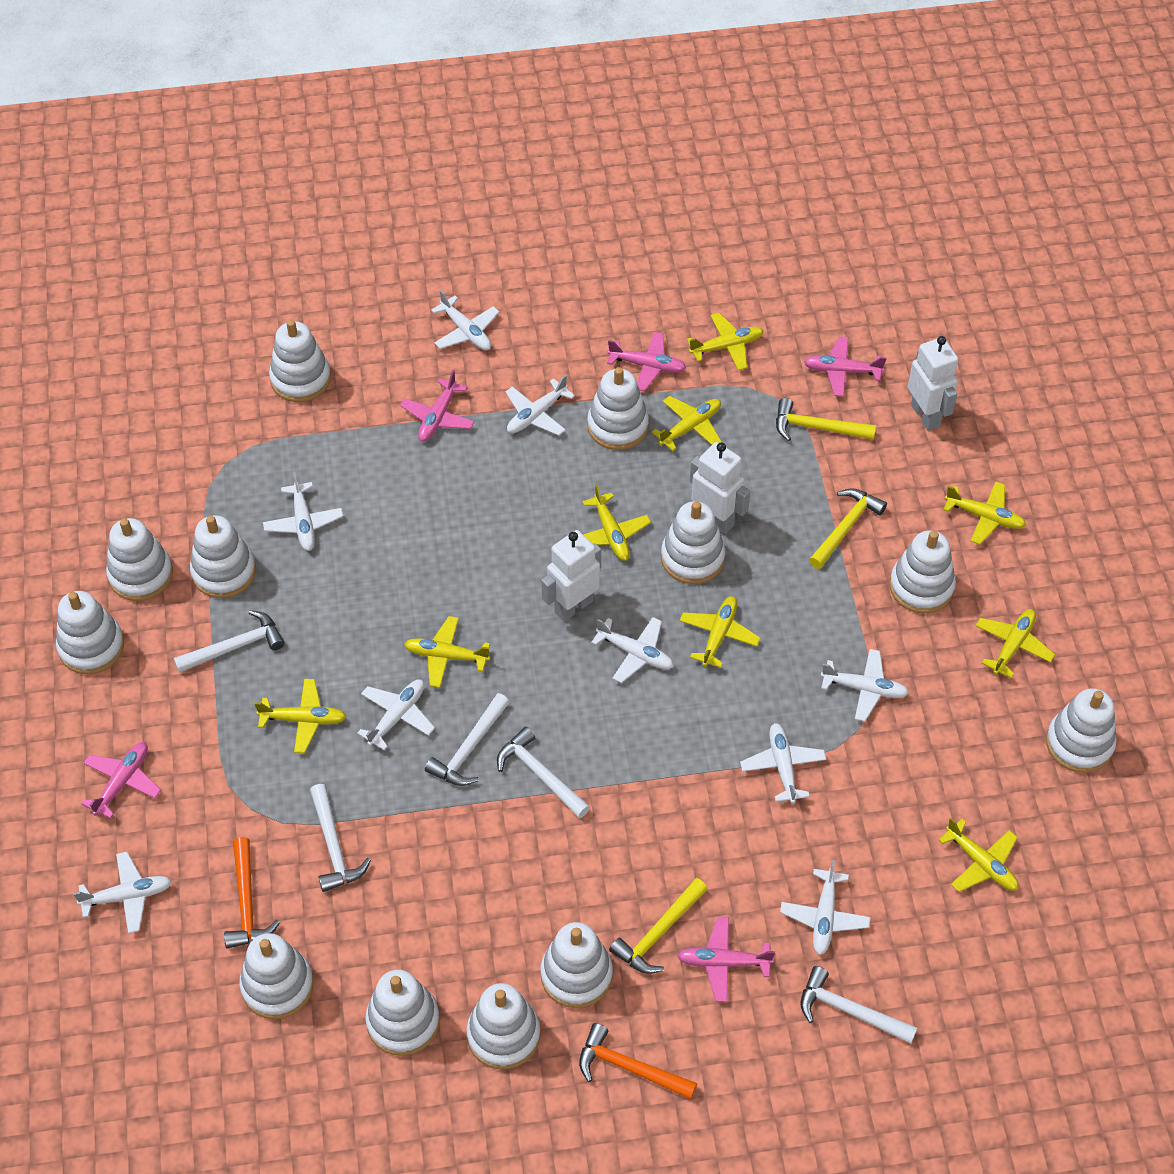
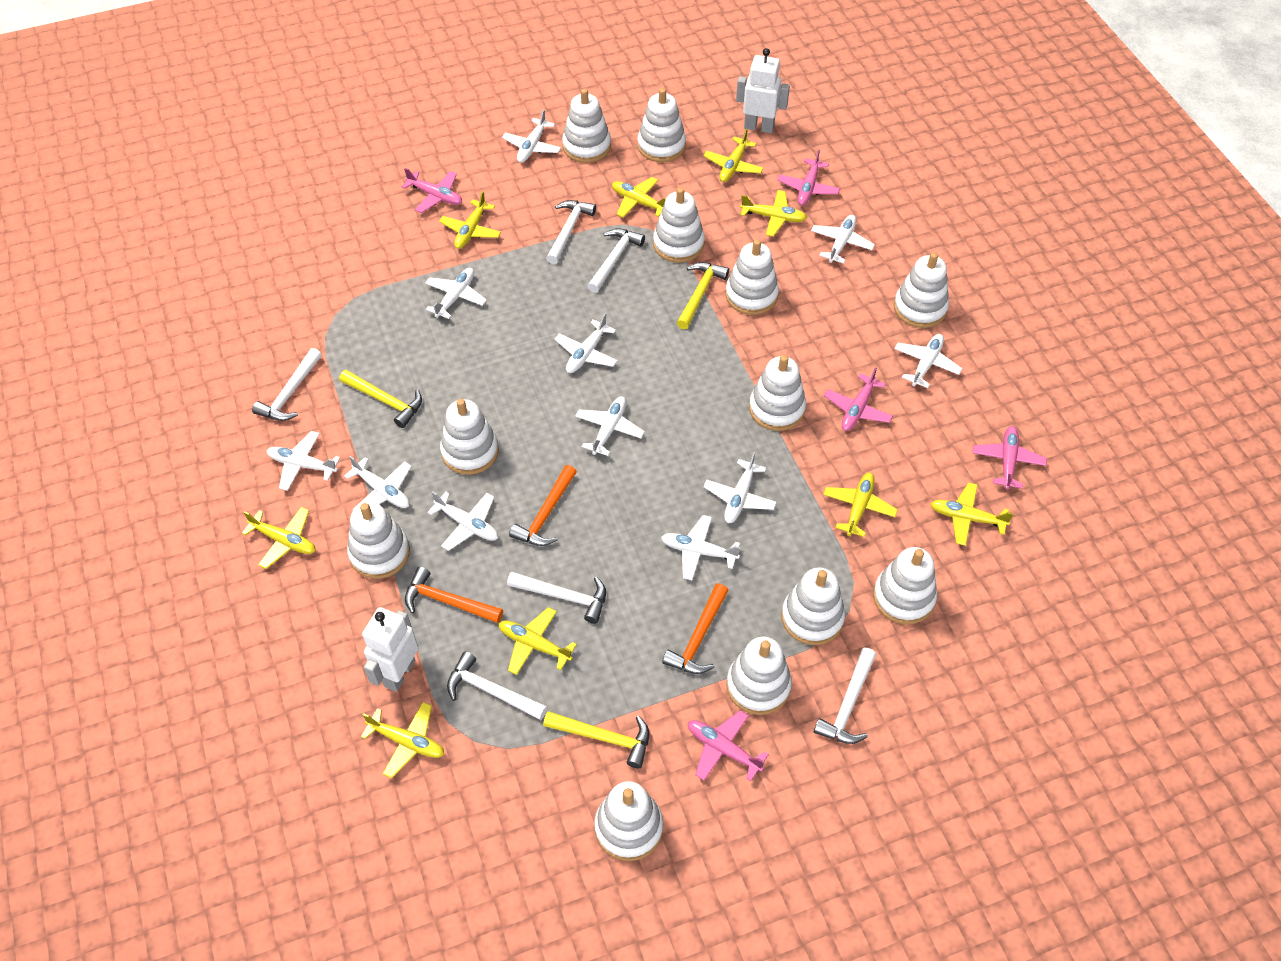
orange hammer: 2 -> 3
white hammer: 5 -> 6
white plane: 9 -> 11
white robot: 3 -> 2

